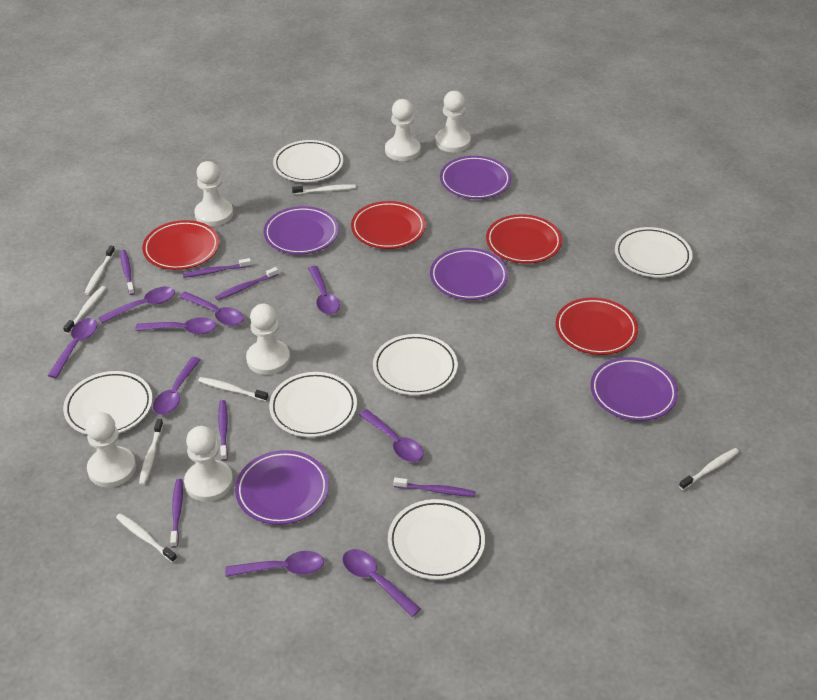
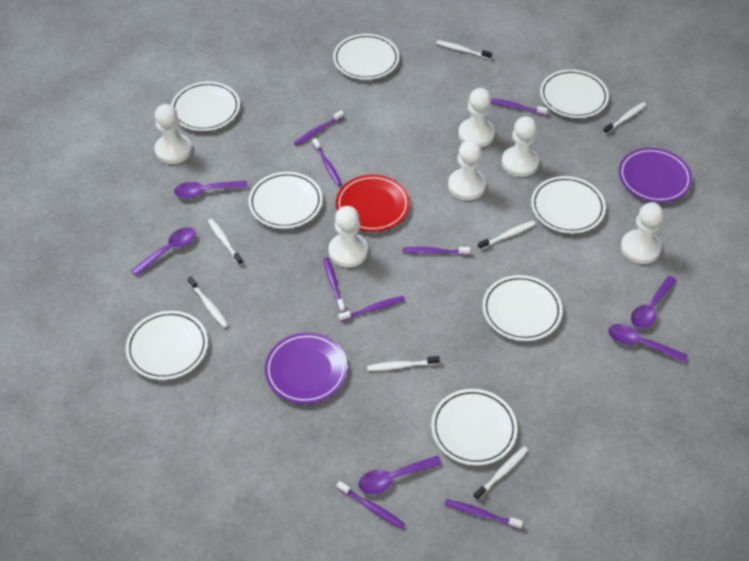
purple plate: 5 -> 2
purple spoon: 9 -> 5
purple toothbrush: 6 -> 8
red plate: 4 -> 1
white plate: 6 -> 8

